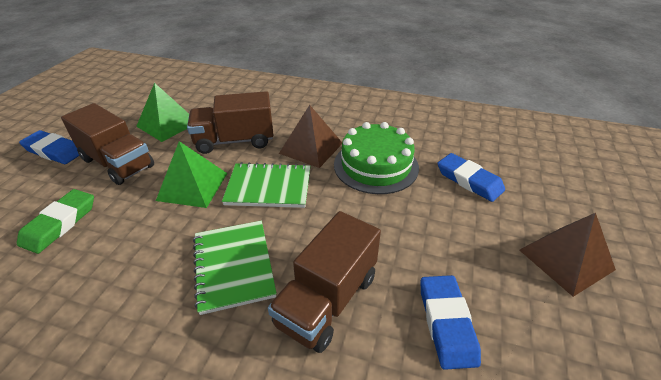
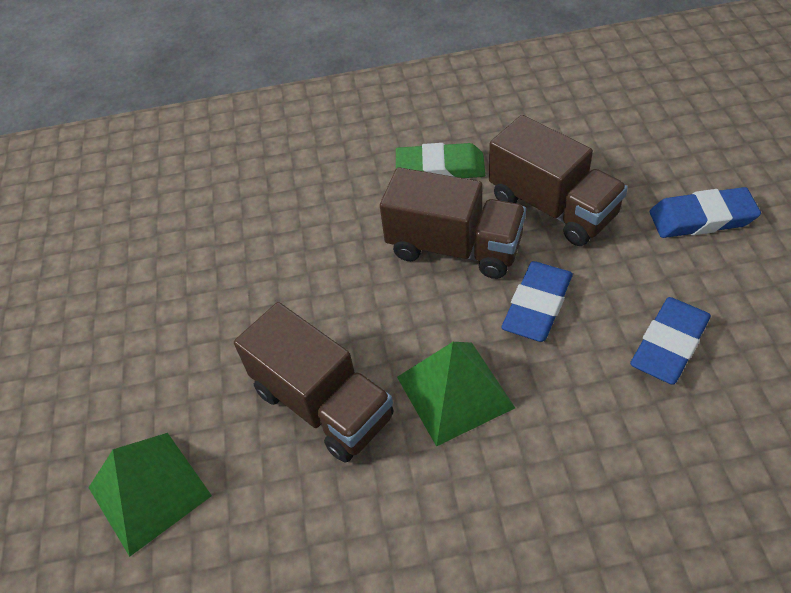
brown pyramid: 2 -> 0
green cake: 1 -> 0
green notebook: 2 -> 0

